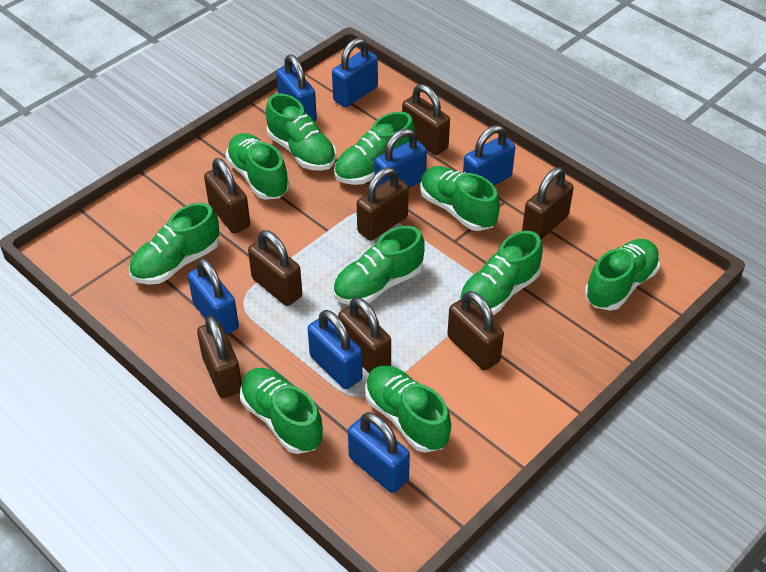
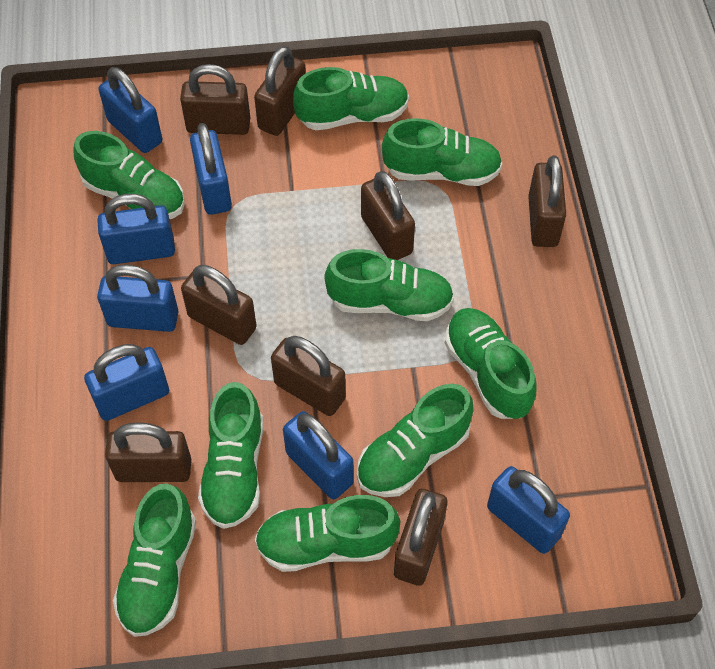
green shoe: 10 -> 9

